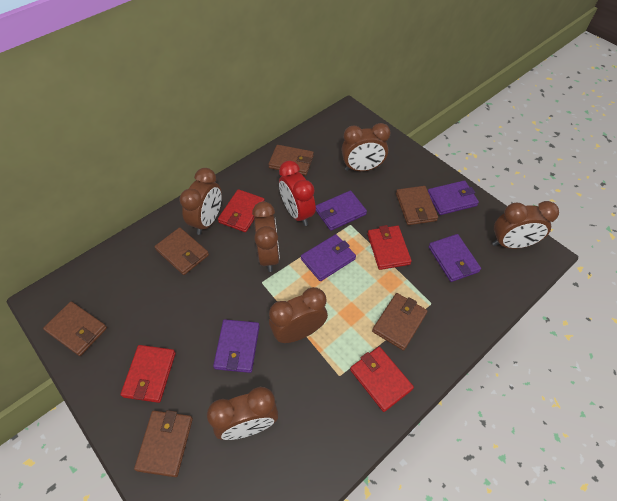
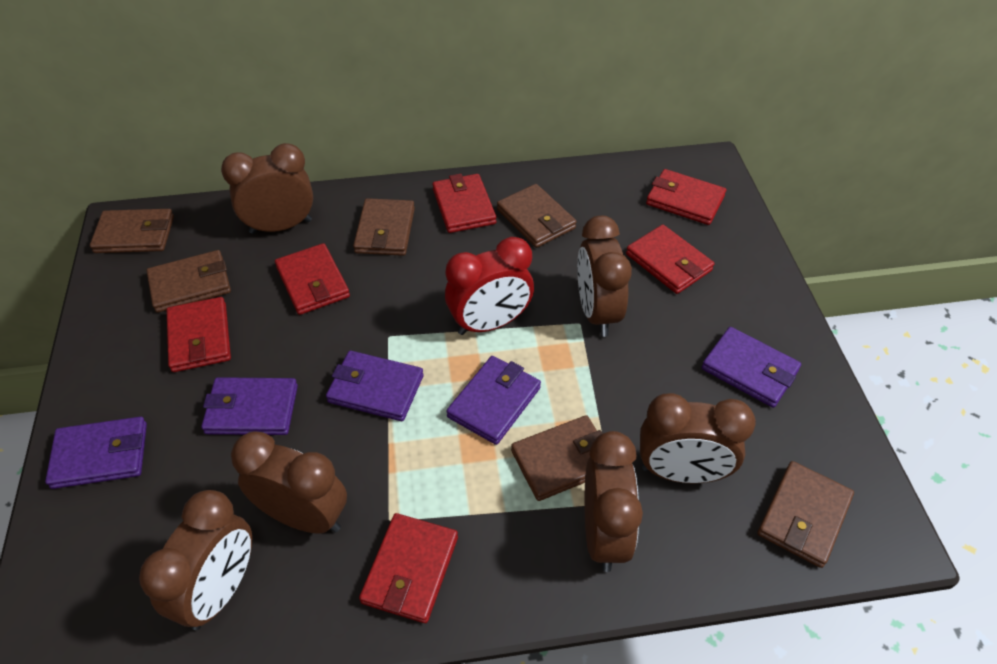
red wallet: 4 -> 6

